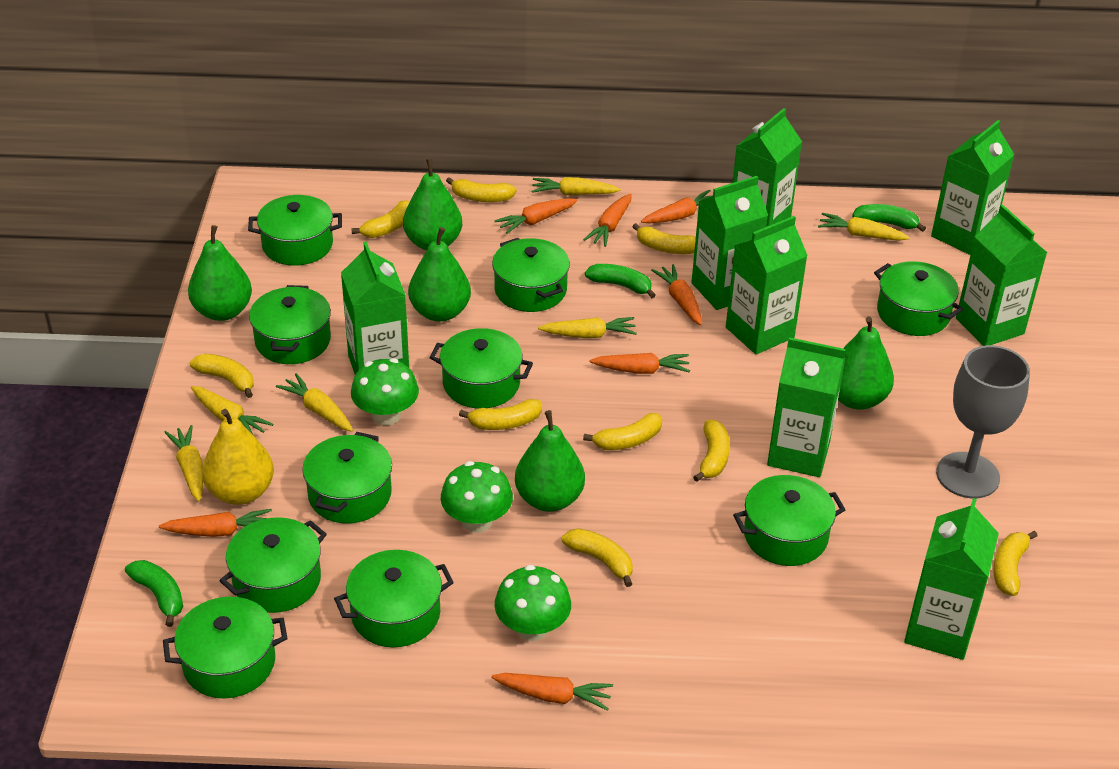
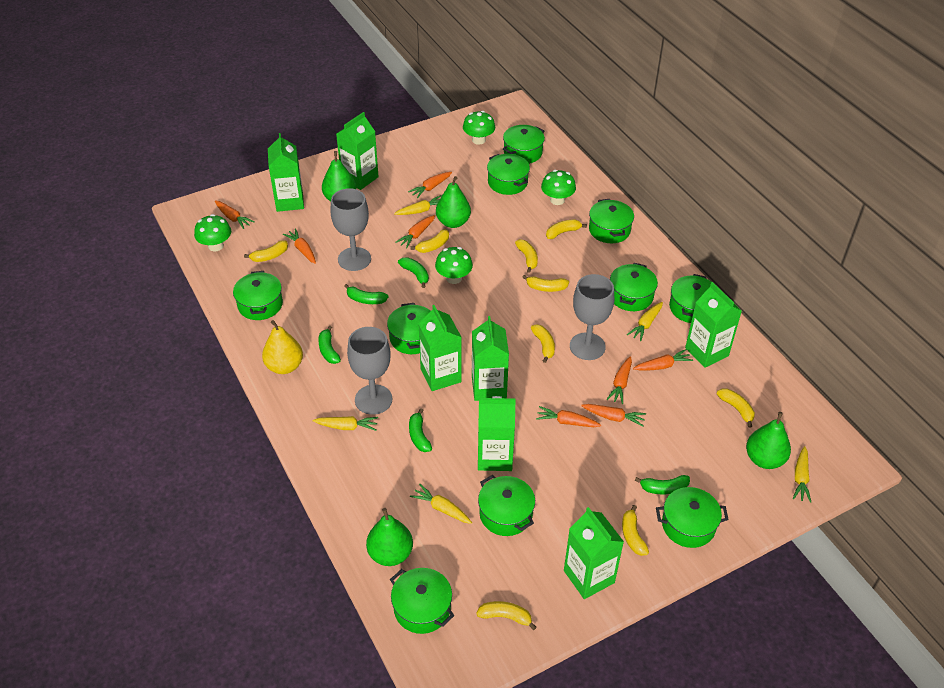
green banana: 3 -> 5
green carton: 8 -> 7
green mushroom: 3 -> 4
green pear: 5 -> 4
grey goblet: 1 -> 3
orange carrot: 7 -> 8
yellow carrot: 6 -> 5

